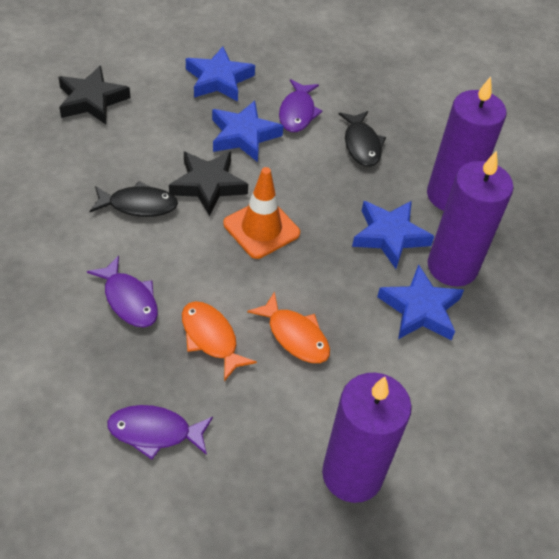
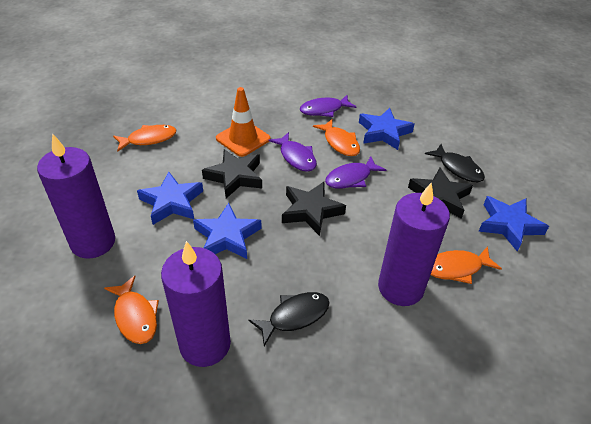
black star: 2 -> 3
orange fish: 2 -> 4

